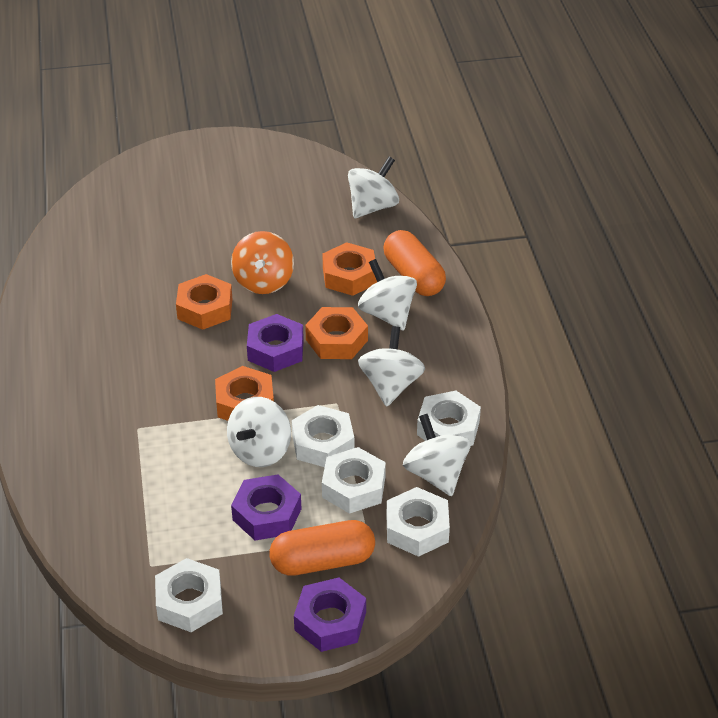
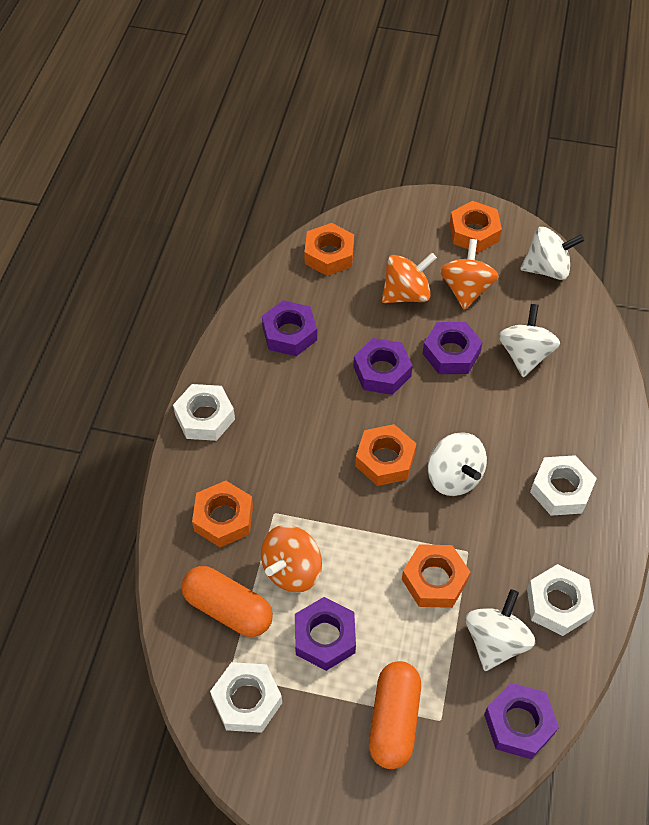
orange nut: 4 -> 5
orange spinning top: 1 -> 3
purple nut: 3 -> 5
white nut: 5 -> 4
white spinning top: 5 -> 4

